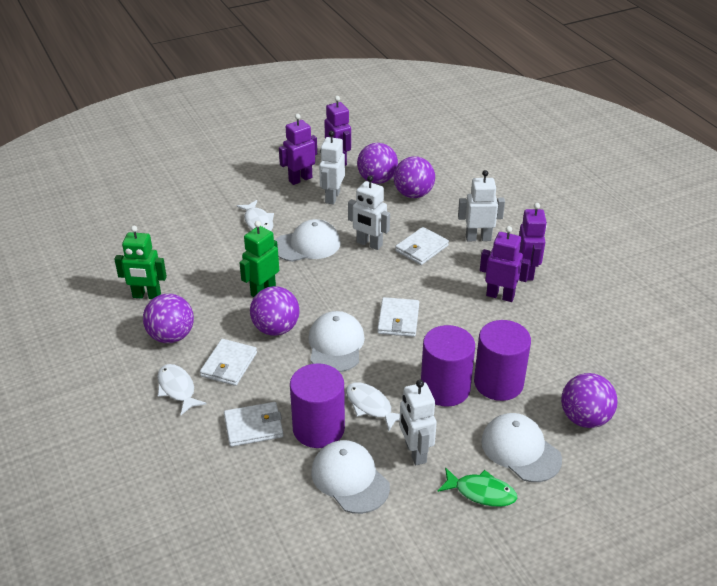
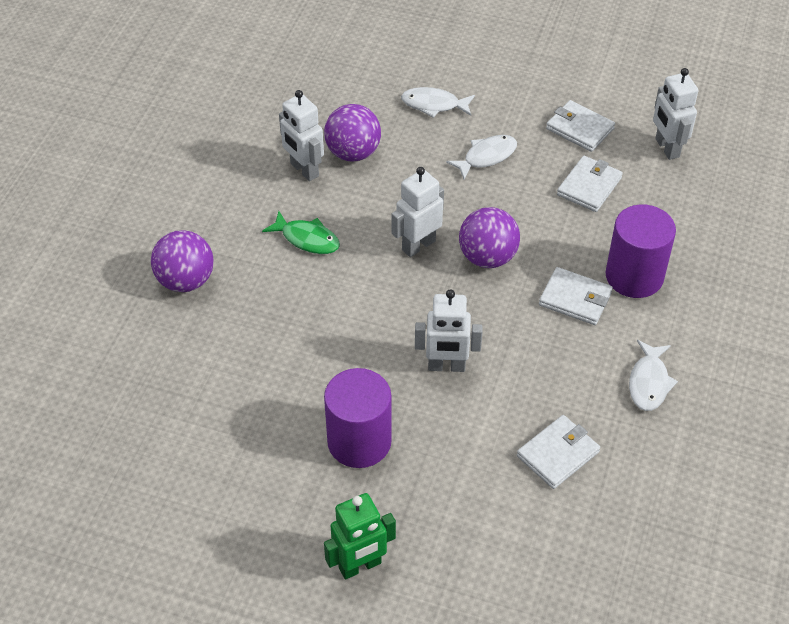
green robot: 2 -> 1
purple ball: 5 -> 3
purple cylinder: 3 -> 2
purple robot: 4 -> 0
white cap: 4 -> 0

